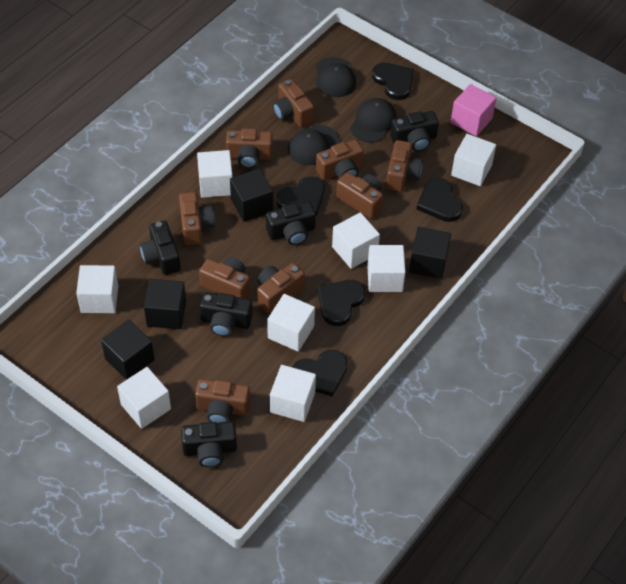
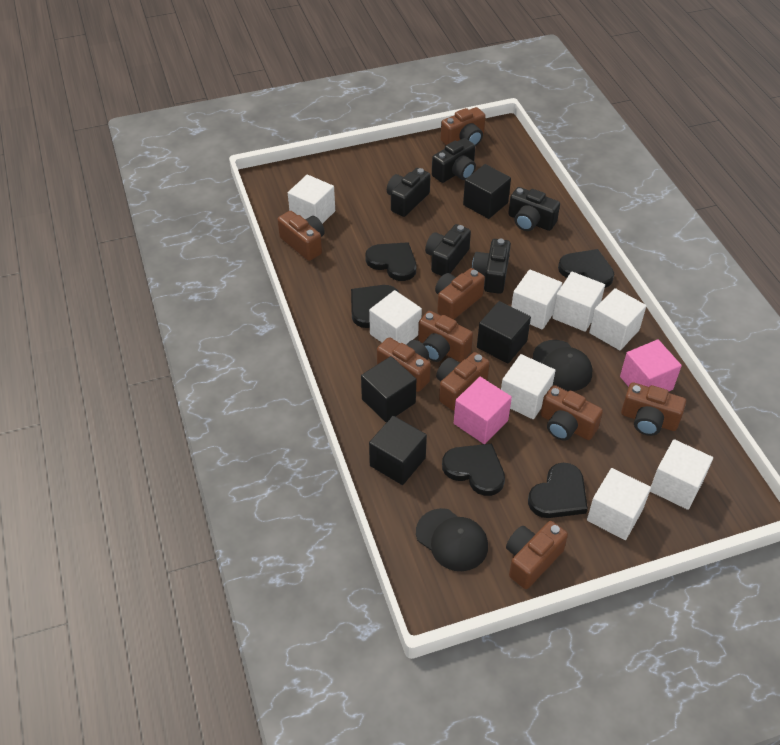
black cap: 3 -> 2
pink cube: 1 -> 2

